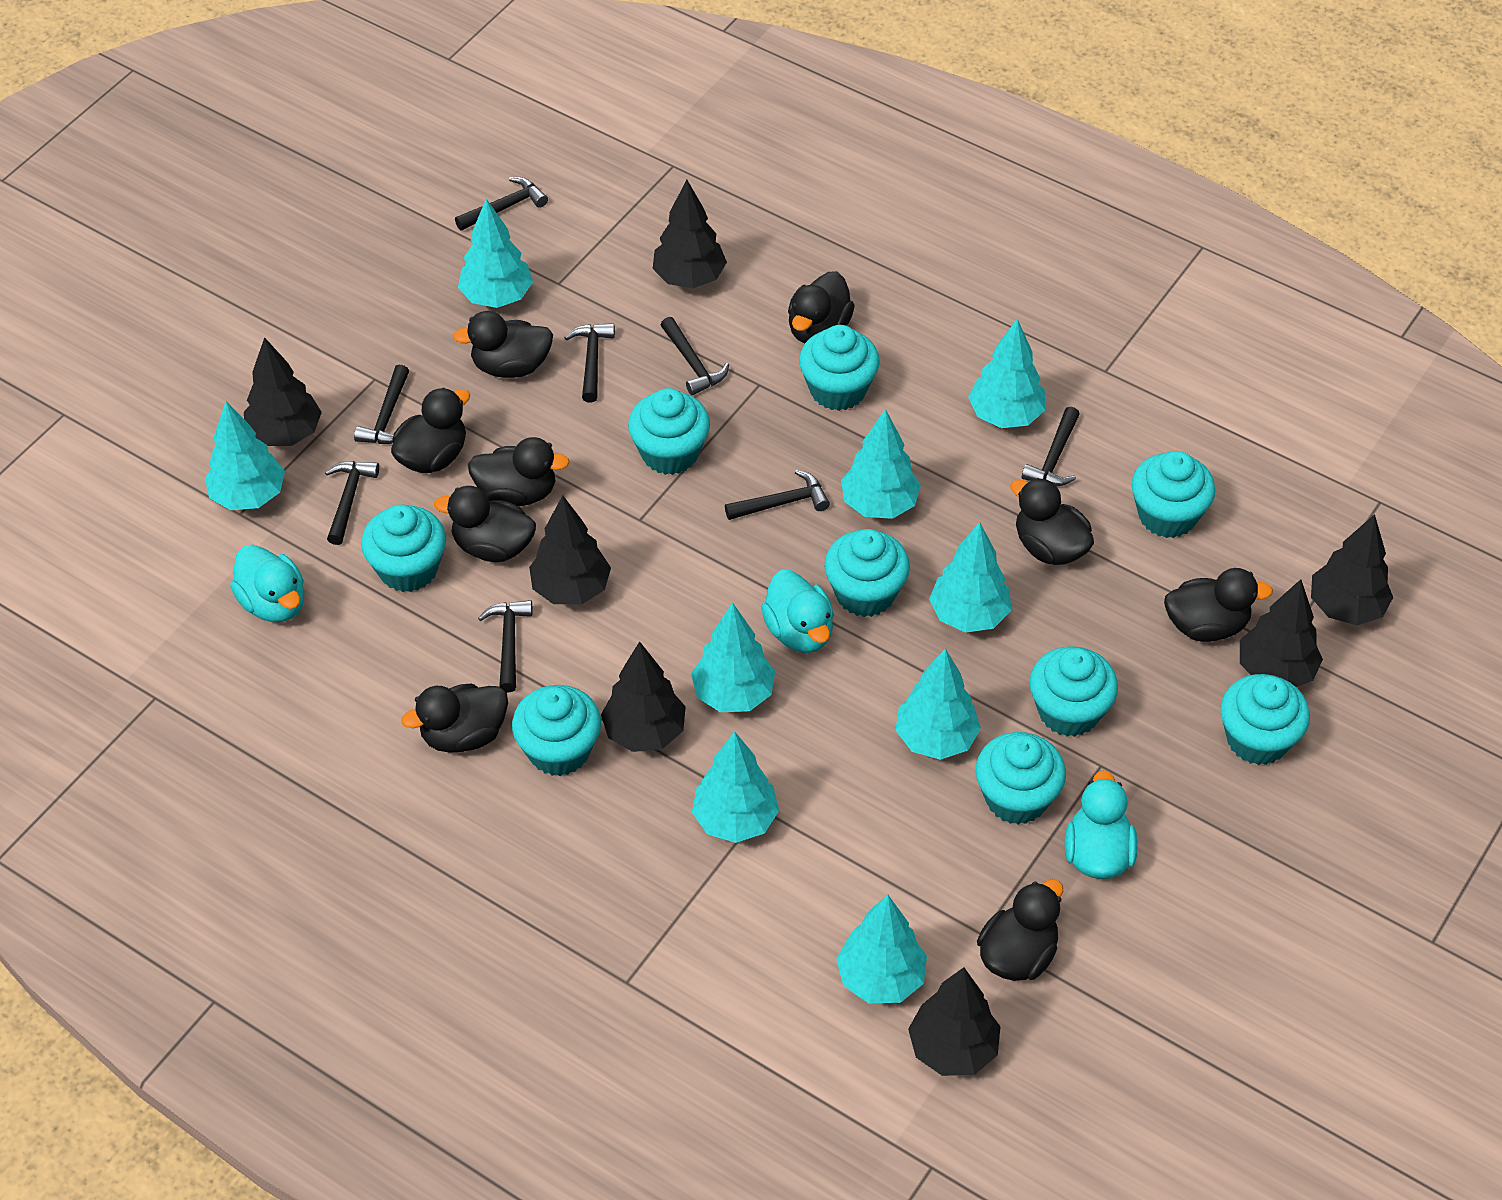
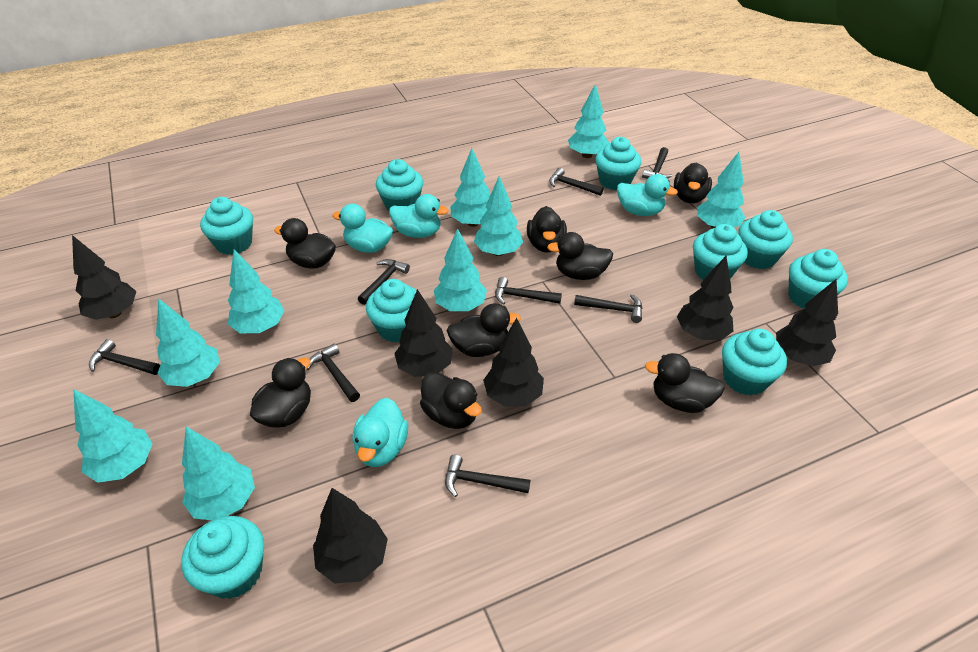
black duck: 9 -> 8
black tree: 7 -> 6
turquoise duck: 3 -> 4

